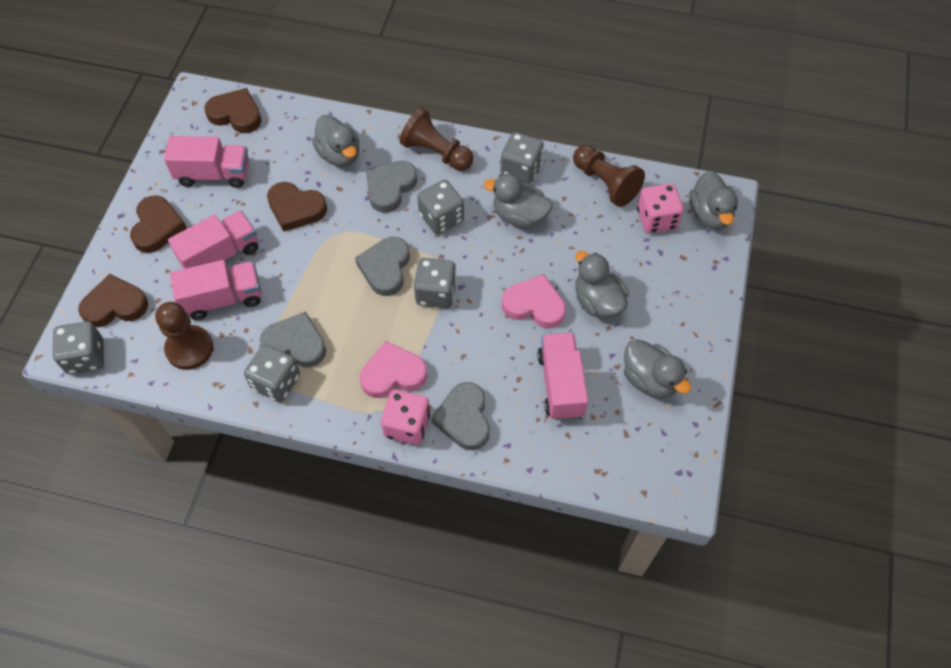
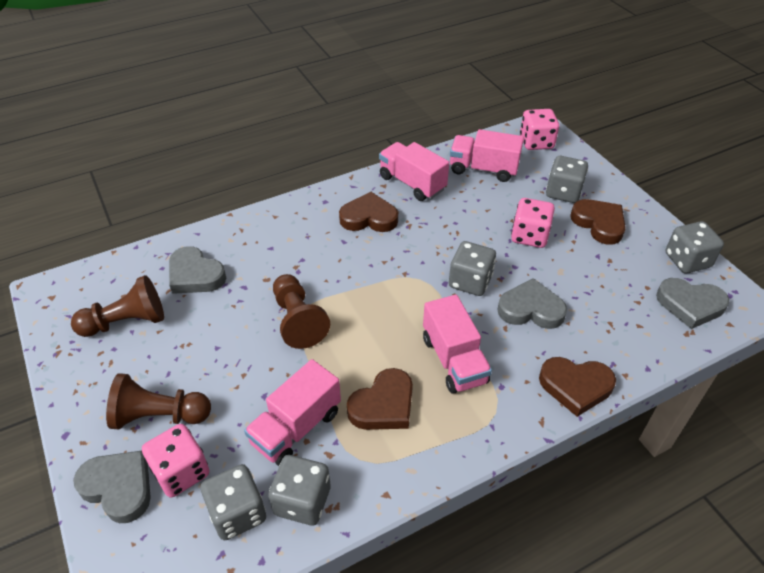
grey duck: 5 -> 0
pink dice: 2 -> 3
pink heart: 2 -> 0

